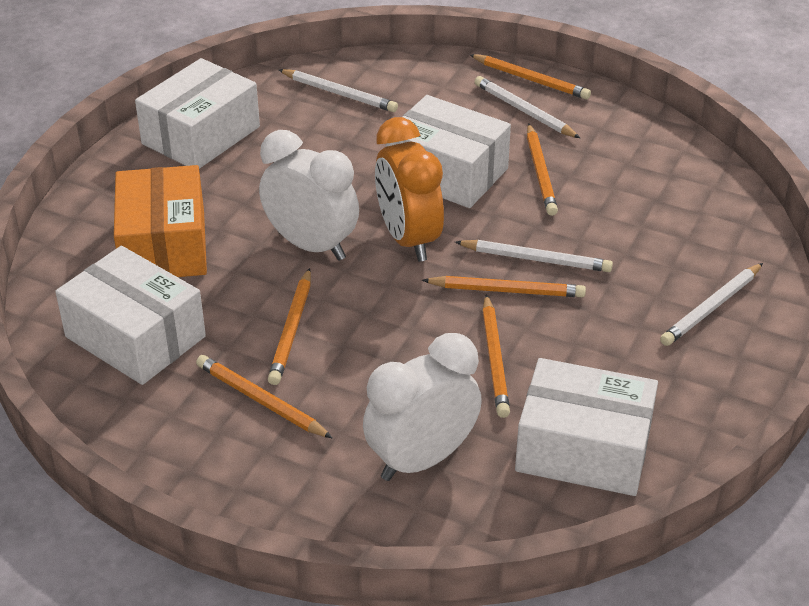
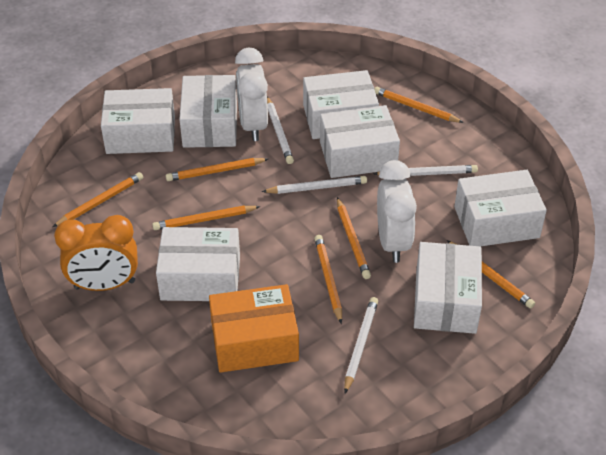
orange pencil: 6 -> 7
white box: 4 -> 7

